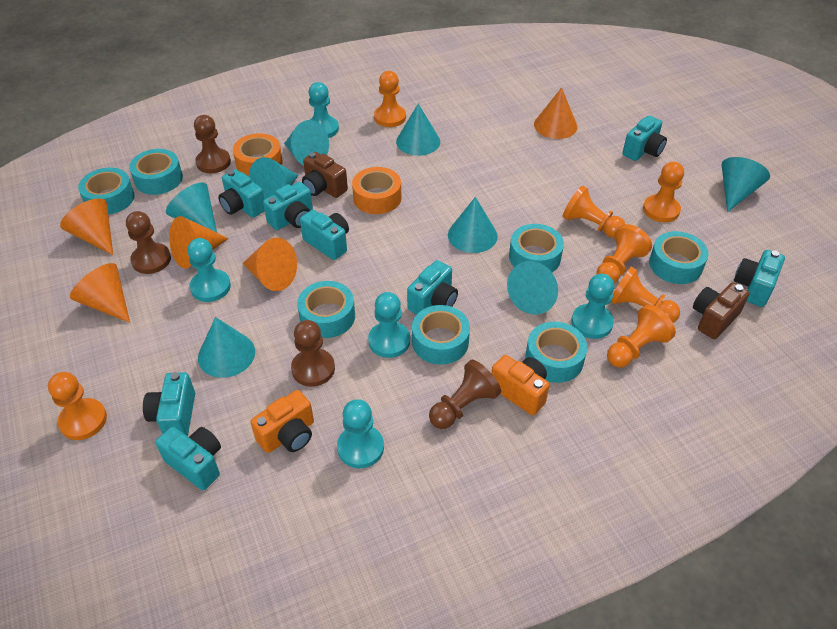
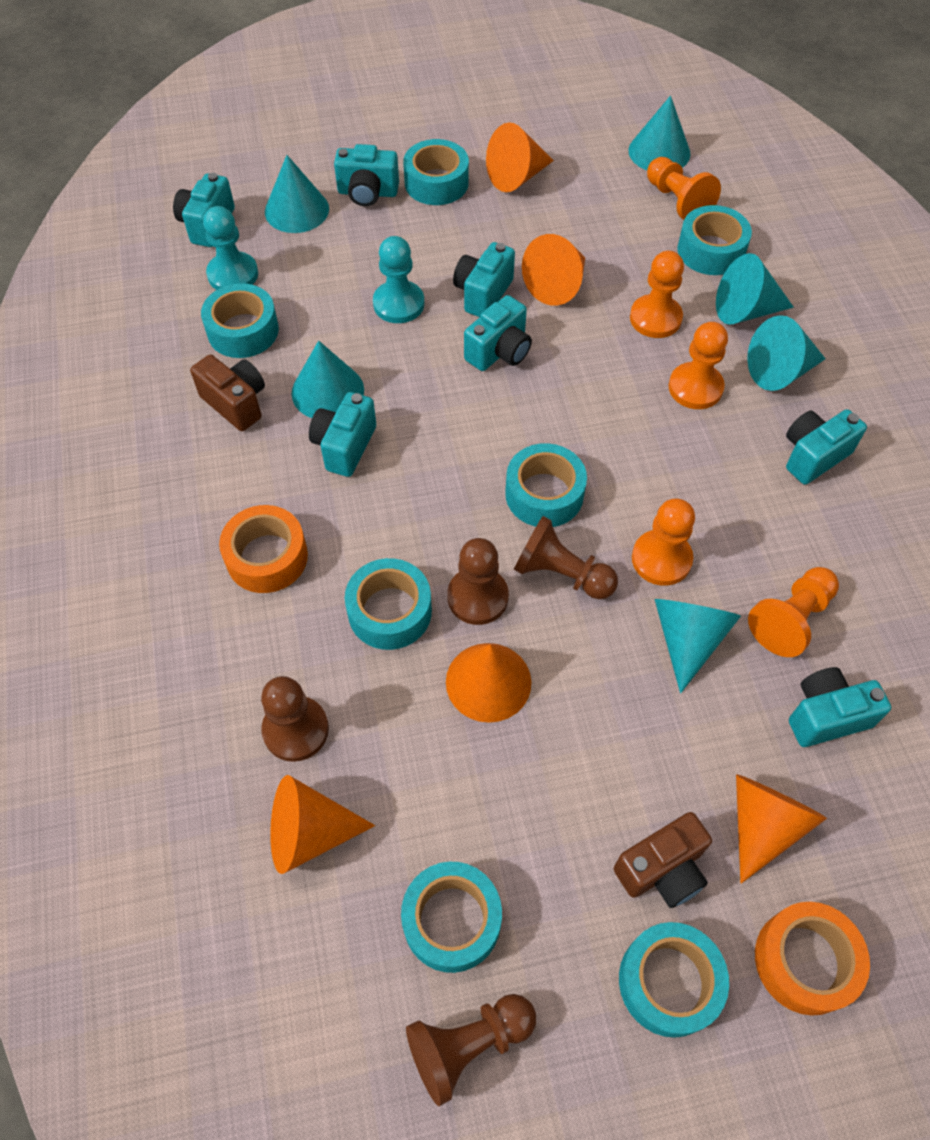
orange camera: 2 -> 0
orange pawn: 7 -> 5
turquoise camera: 8 -> 7
turquoise cone: 8 -> 6
turquoise pawn: 5 -> 2

